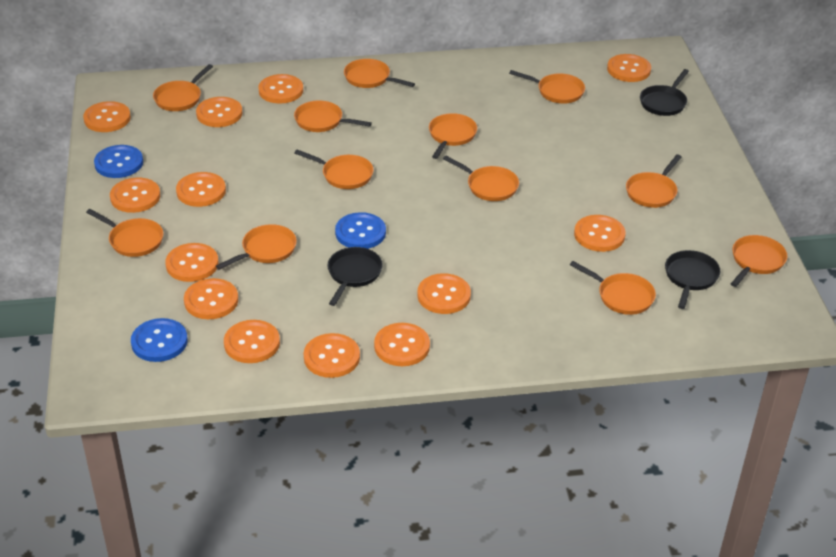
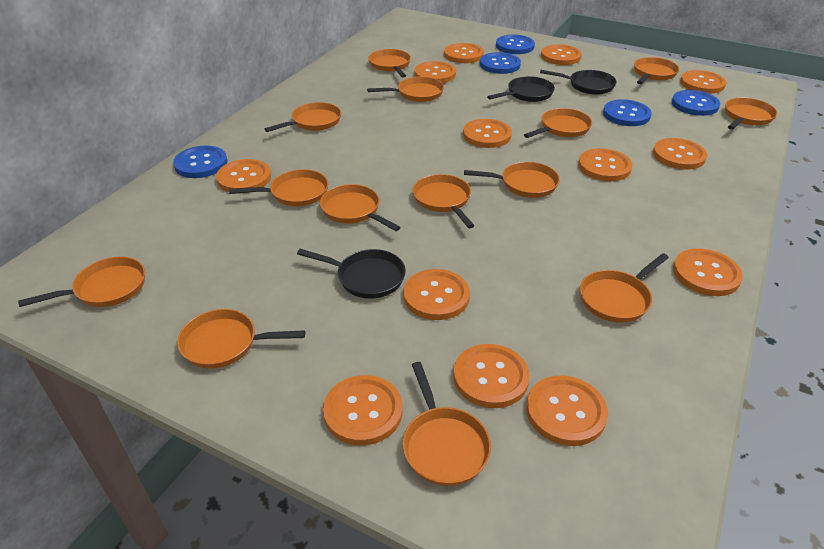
blue button: 3 -> 5
orange pan: 12 -> 14

